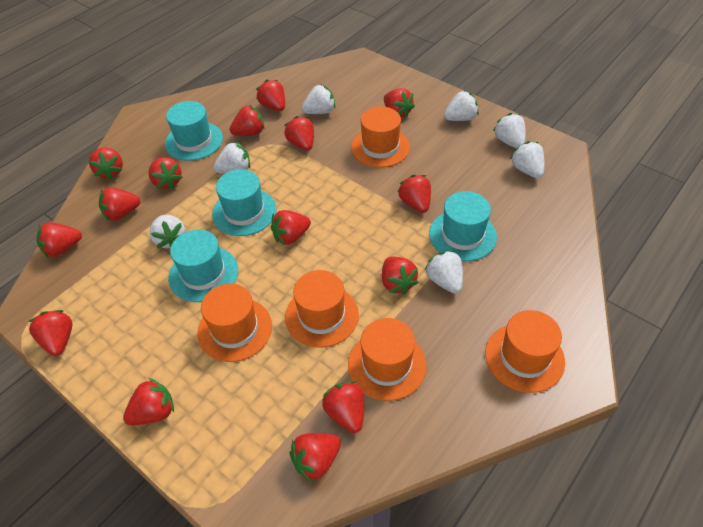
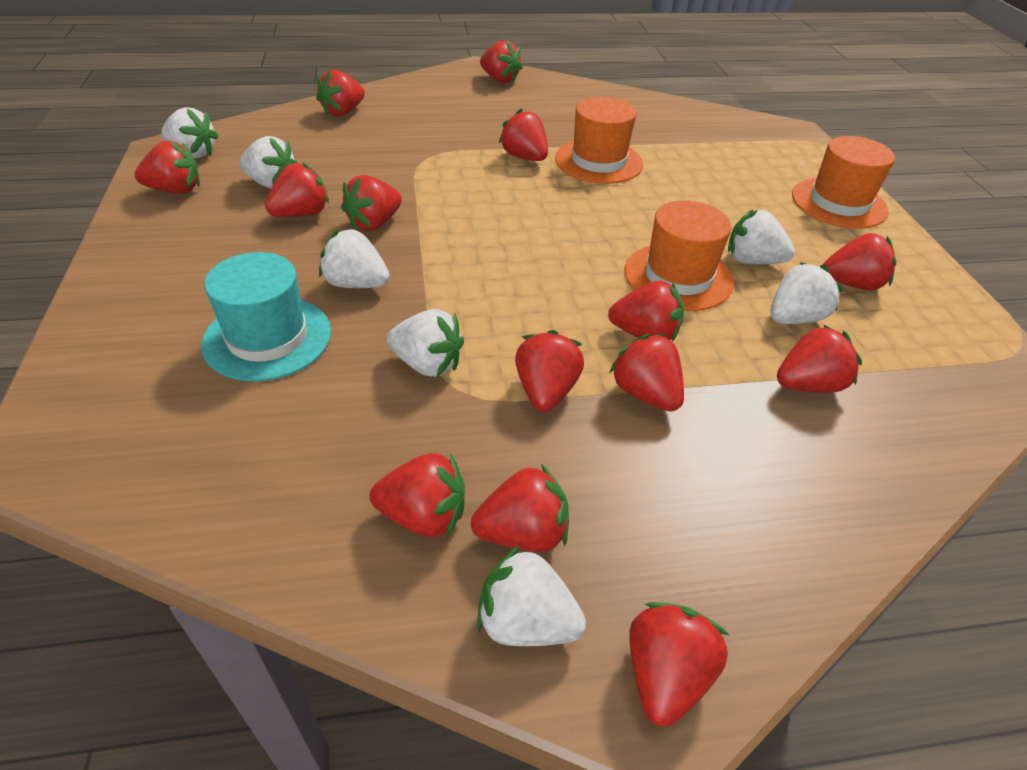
orange hat: 5 -> 3
red strawberry: 15 -> 14
turquoise hat: 4 -> 1

